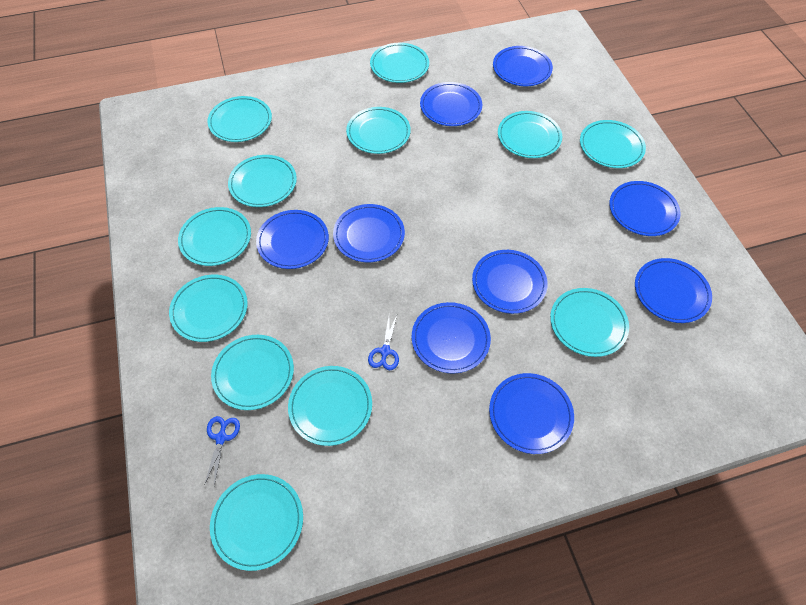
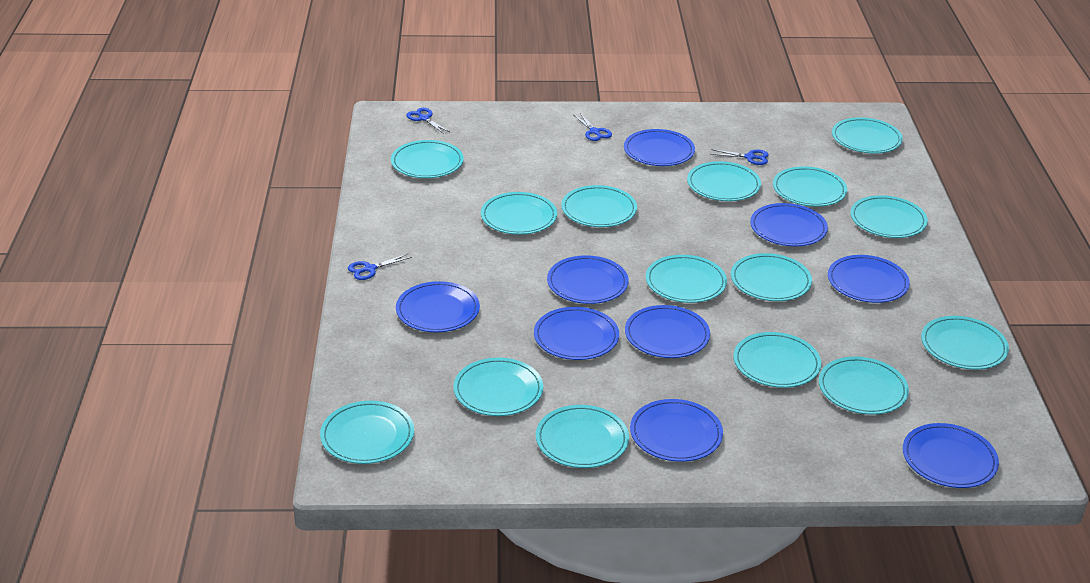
blue scissors: 2 -> 4
turquoise plate: 12 -> 15

